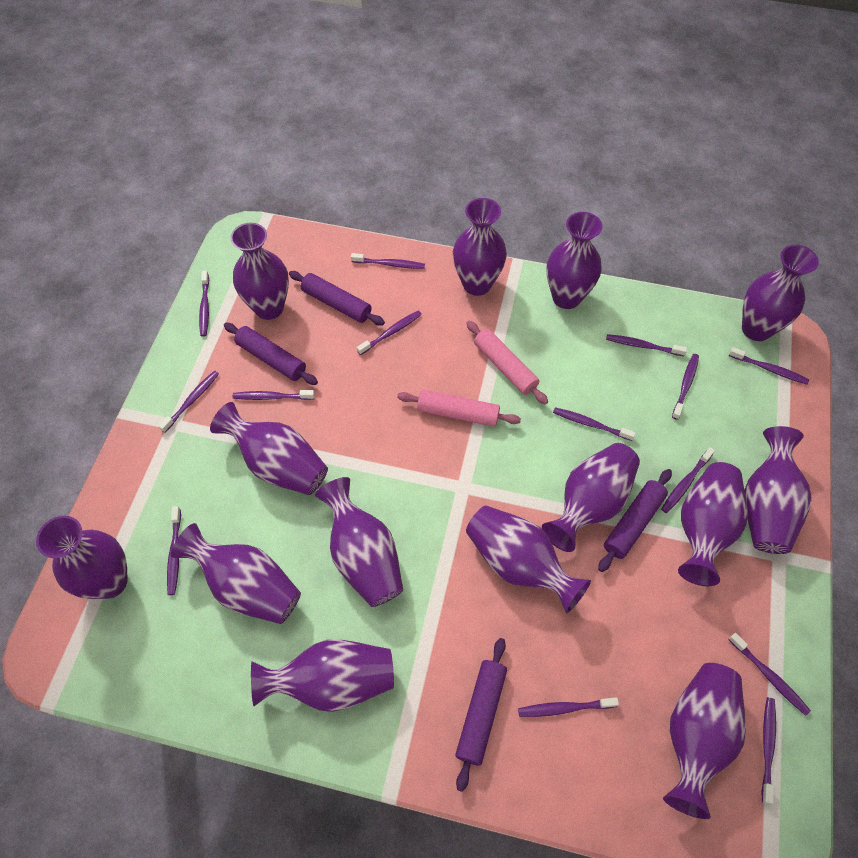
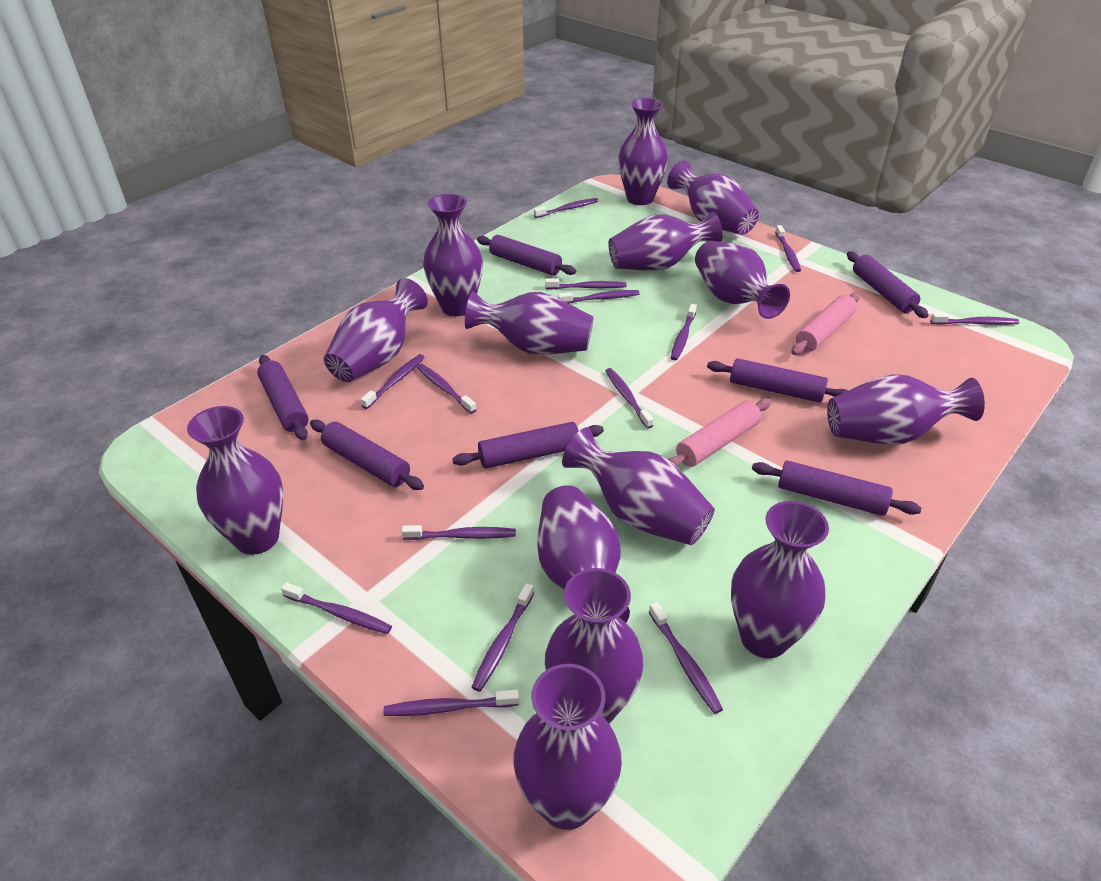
purple rolling pin: 4 -> 7

